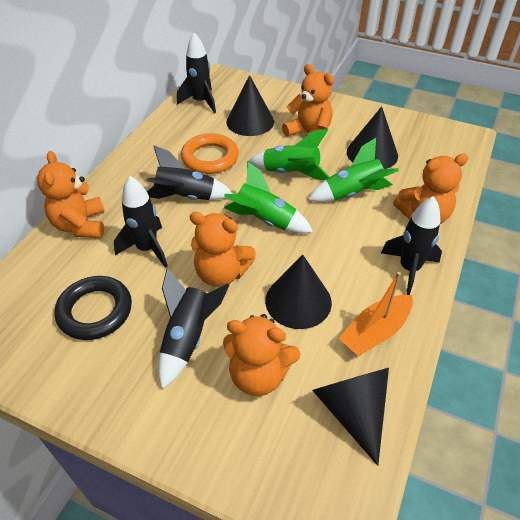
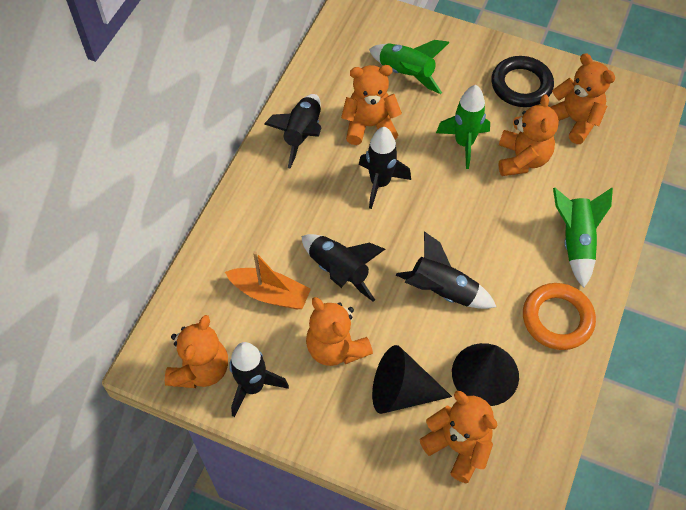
black cone: 4 -> 2
orange teddy bear: 5 -> 6

